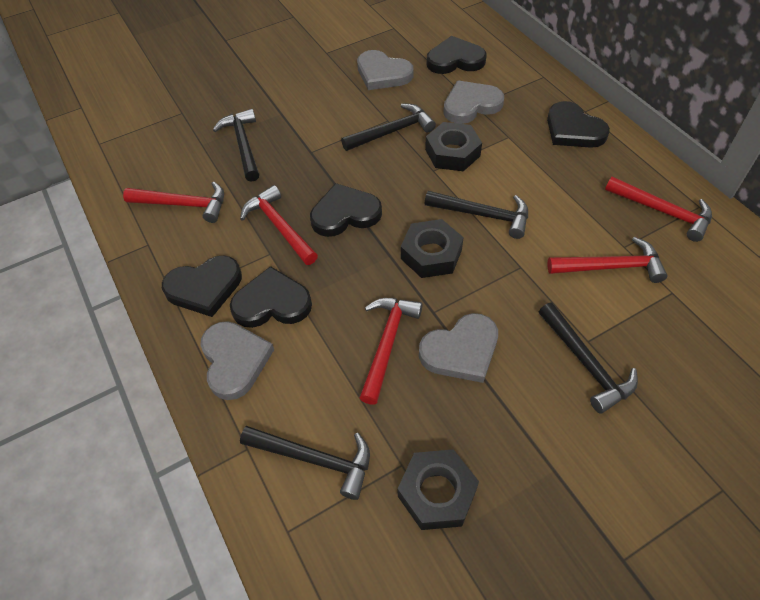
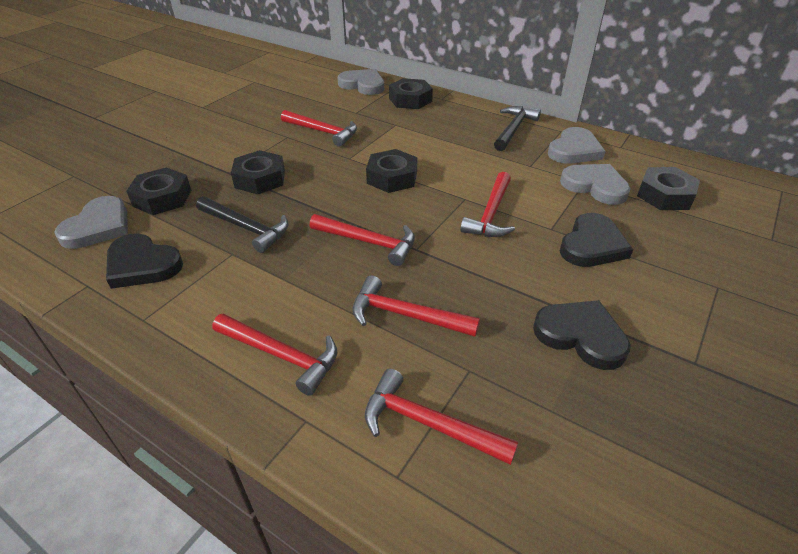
black hammer: 5 -> 2
black heart: 5 -> 3
black nut: 3 -> 5
red hammer: 5 -> 6

